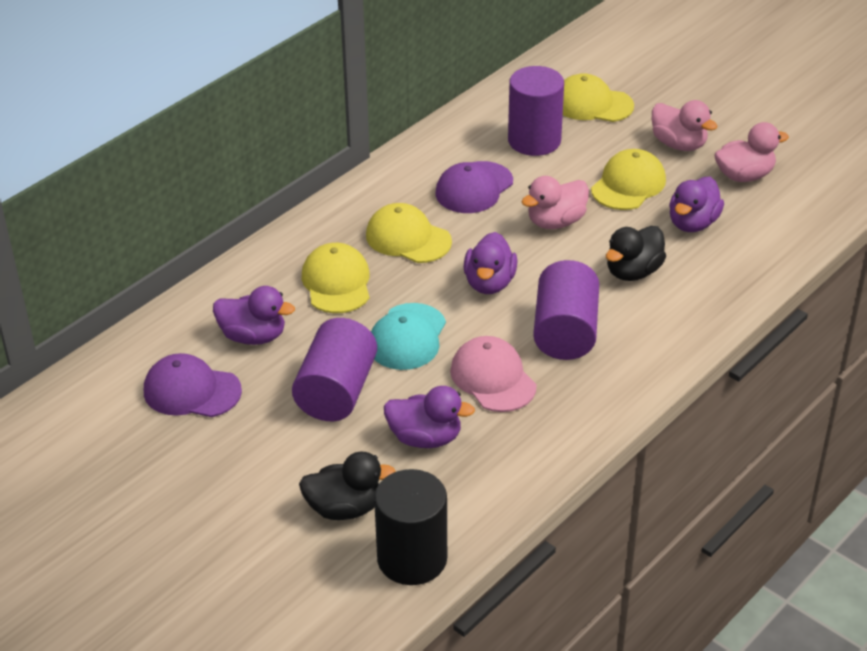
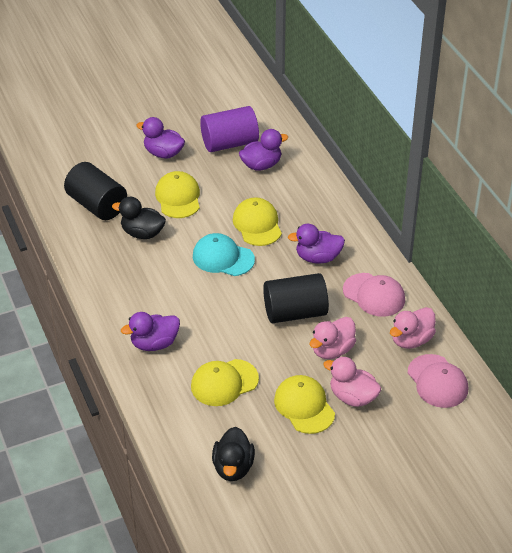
black cylinder: 1 -> 2
pink cap: 1 -> 2
purple cap: 2 -> 0
purple cylinder: 3 -> 1

